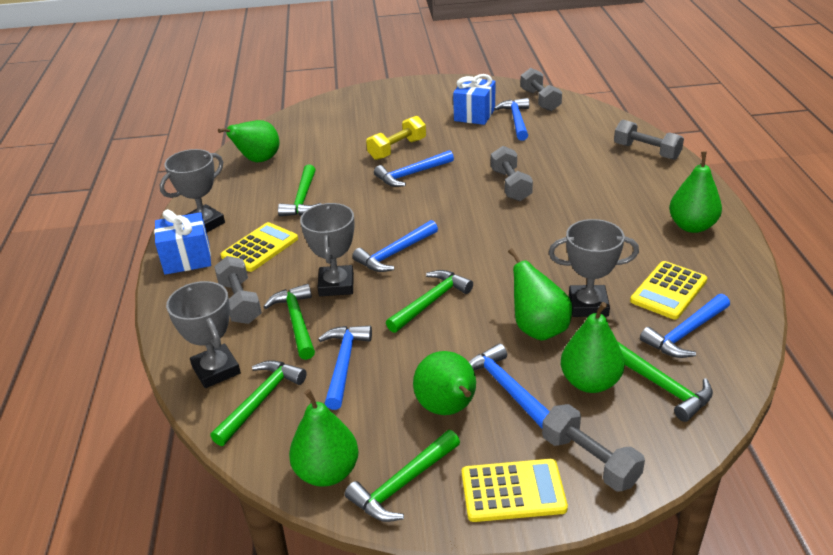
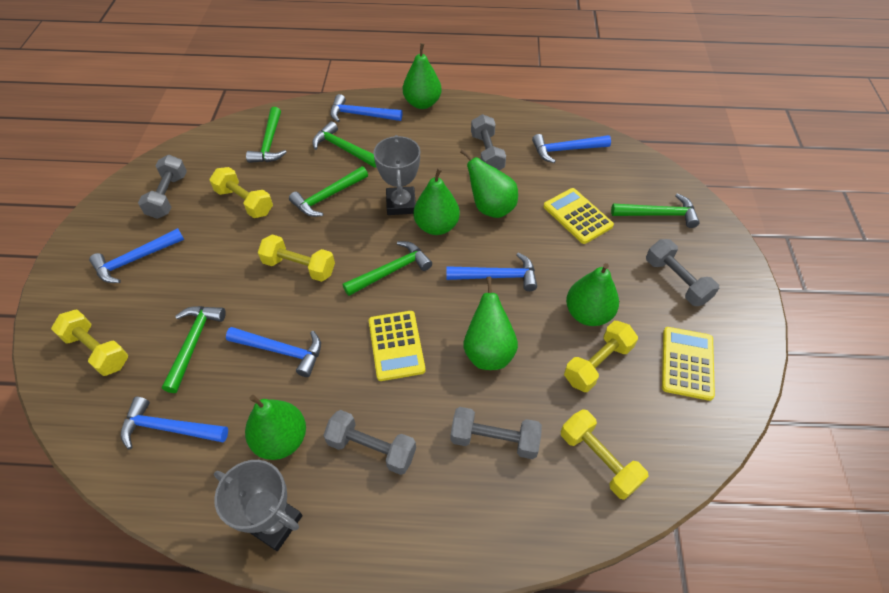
blue gift: 2 -> 0
grey trophy: 4 -> 2
yellow dumbbell: 1 -> 5

